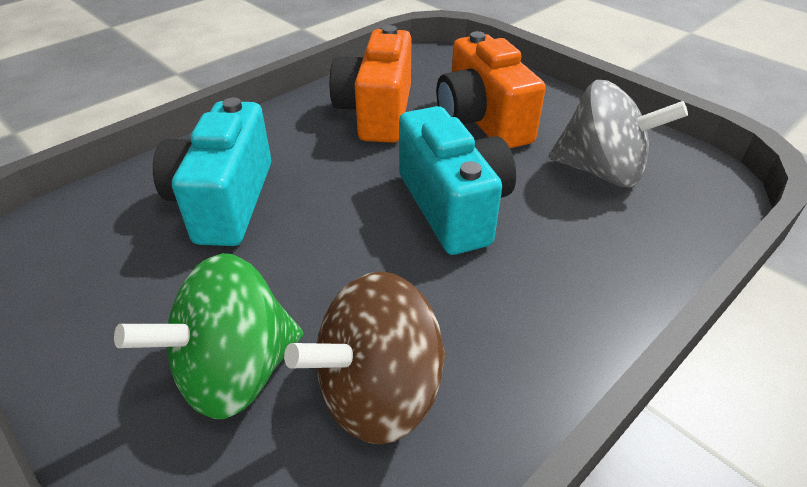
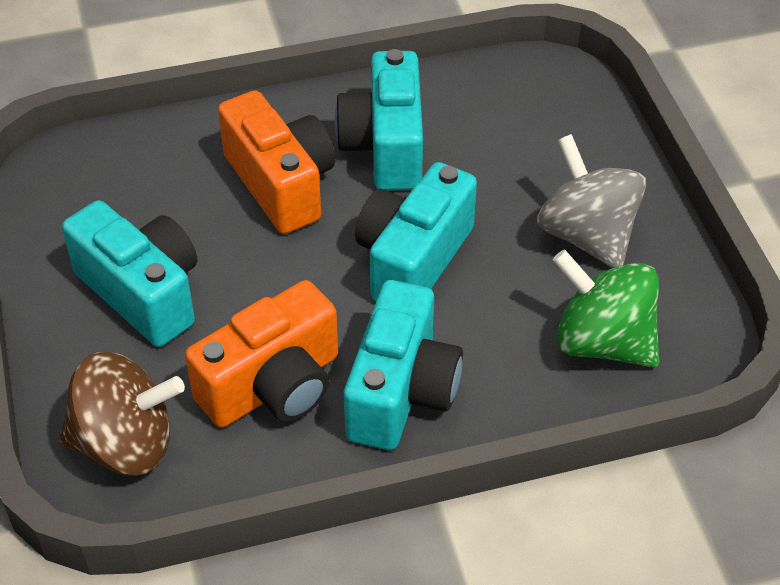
turquoise camera: 2 -> 4

